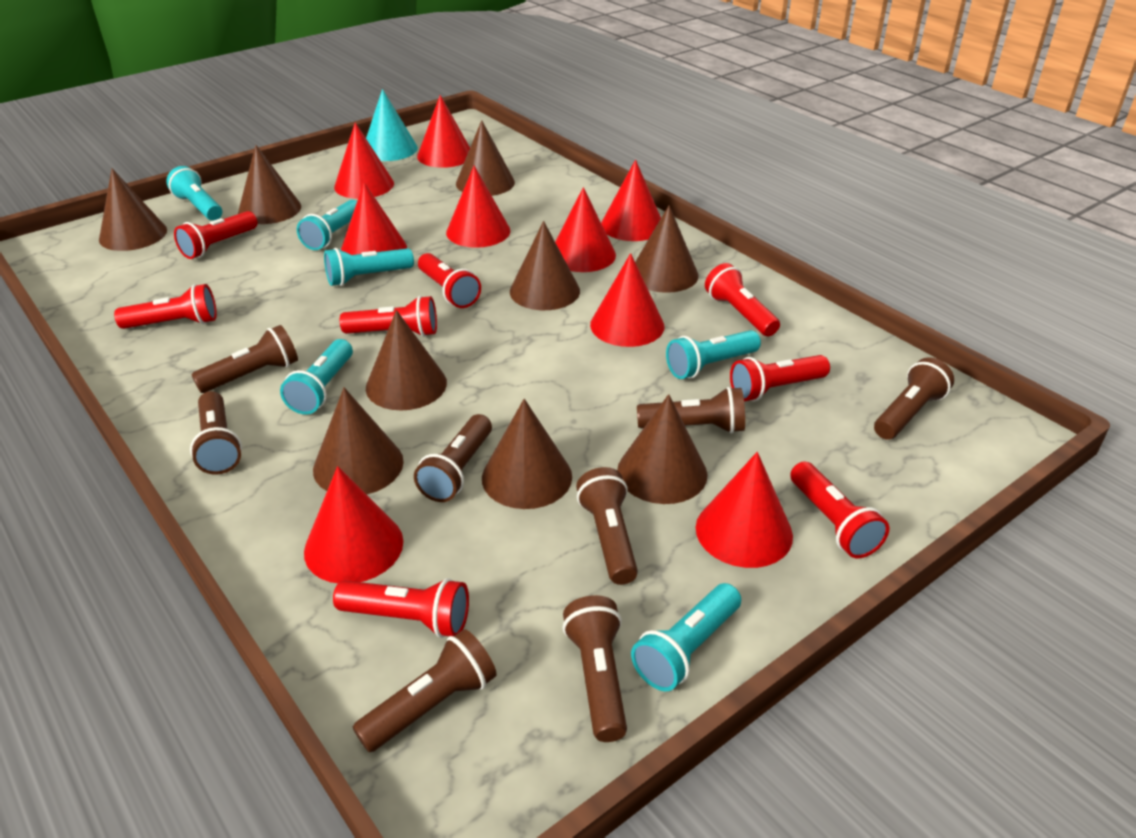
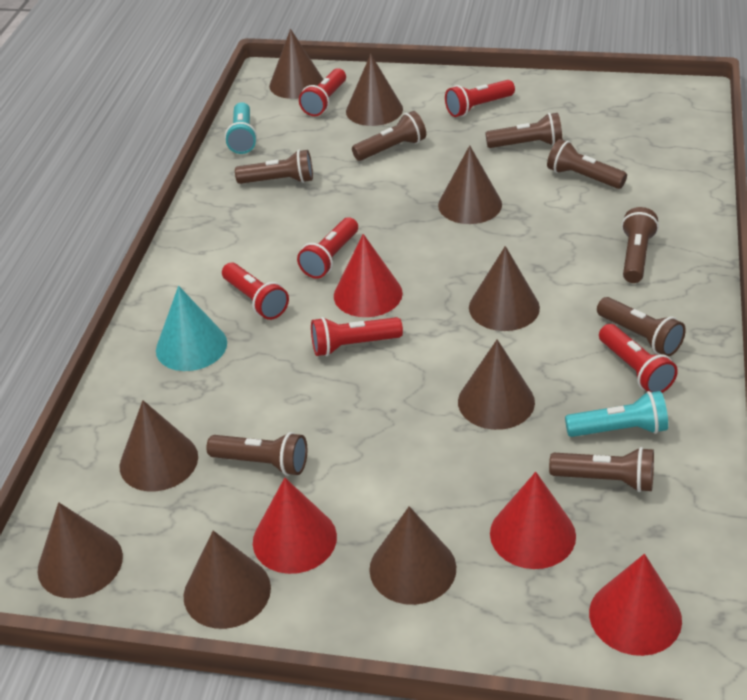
red cone: 9 -> 4
red flashlight: 8 -> 6
turquoise flashlight: 6 -> 2

